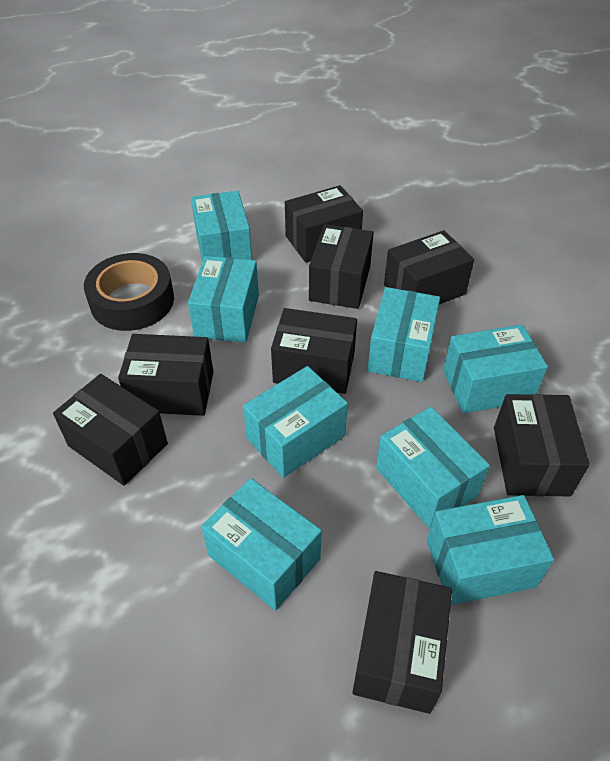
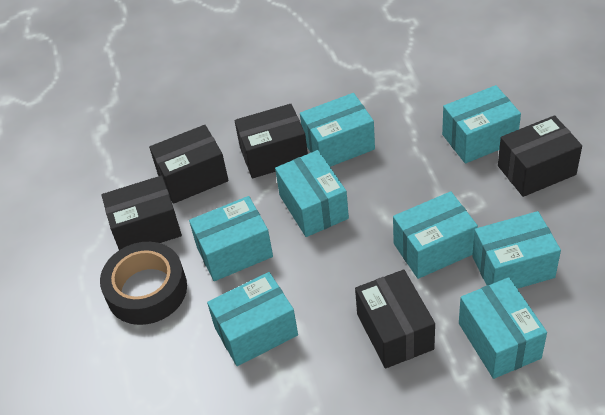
black box: 8 -> 5

